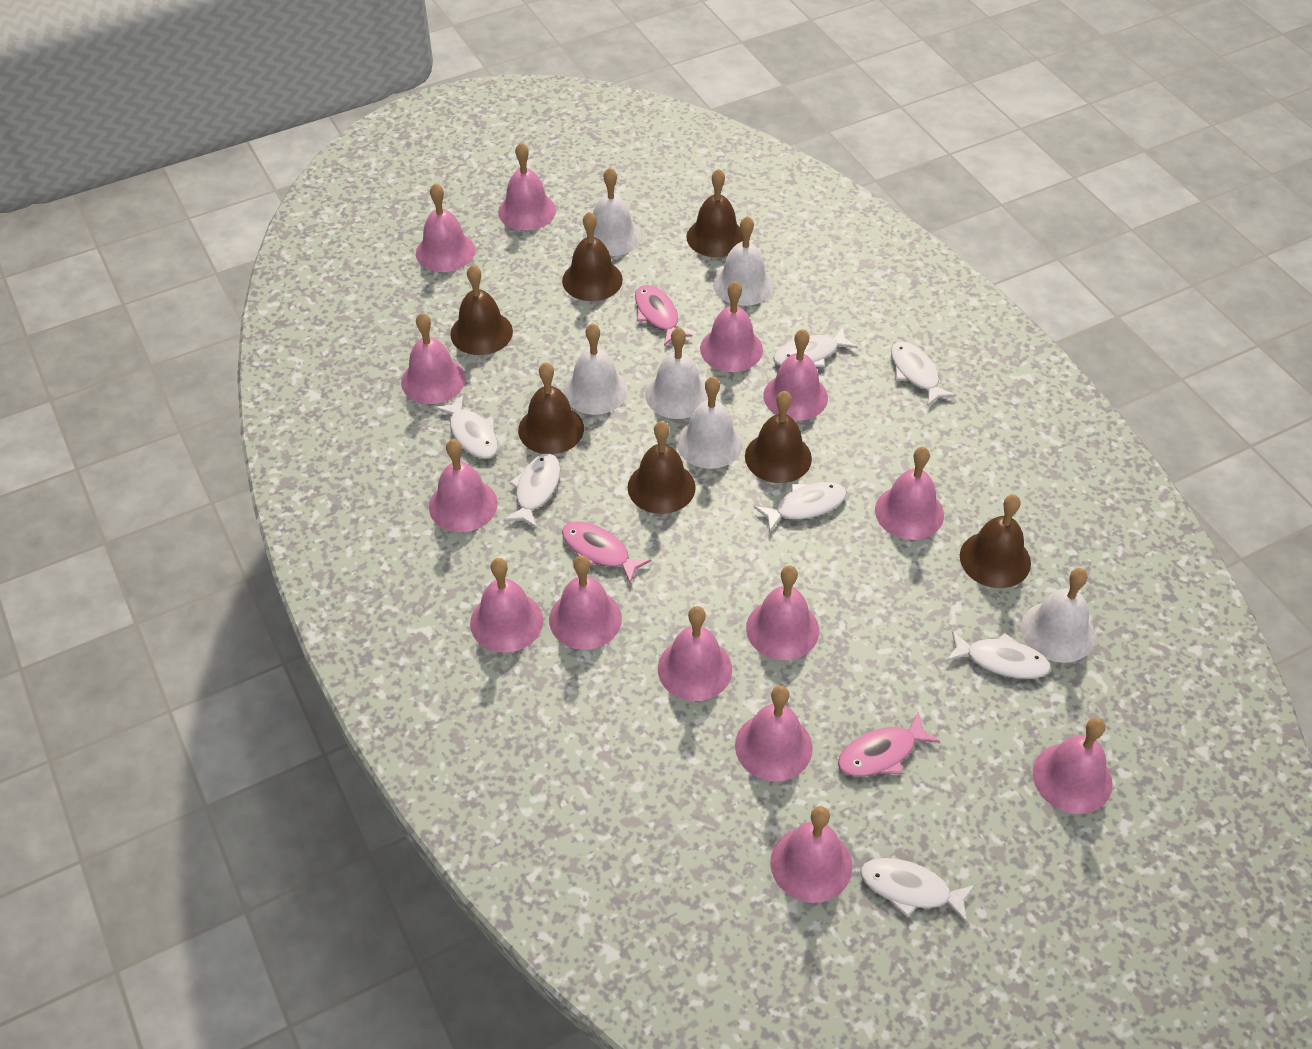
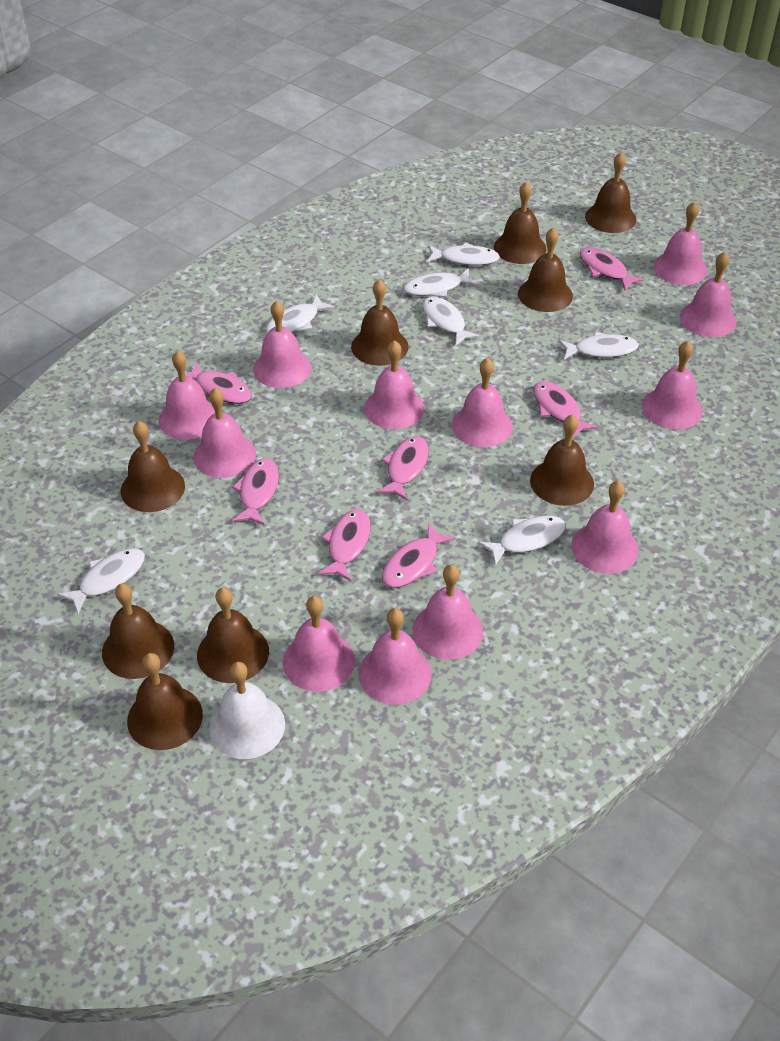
brown bell: 7 -> 9
pink bell: 14 -> 12
pink fish: 3 -> 7
white bell: 6 -> 1

